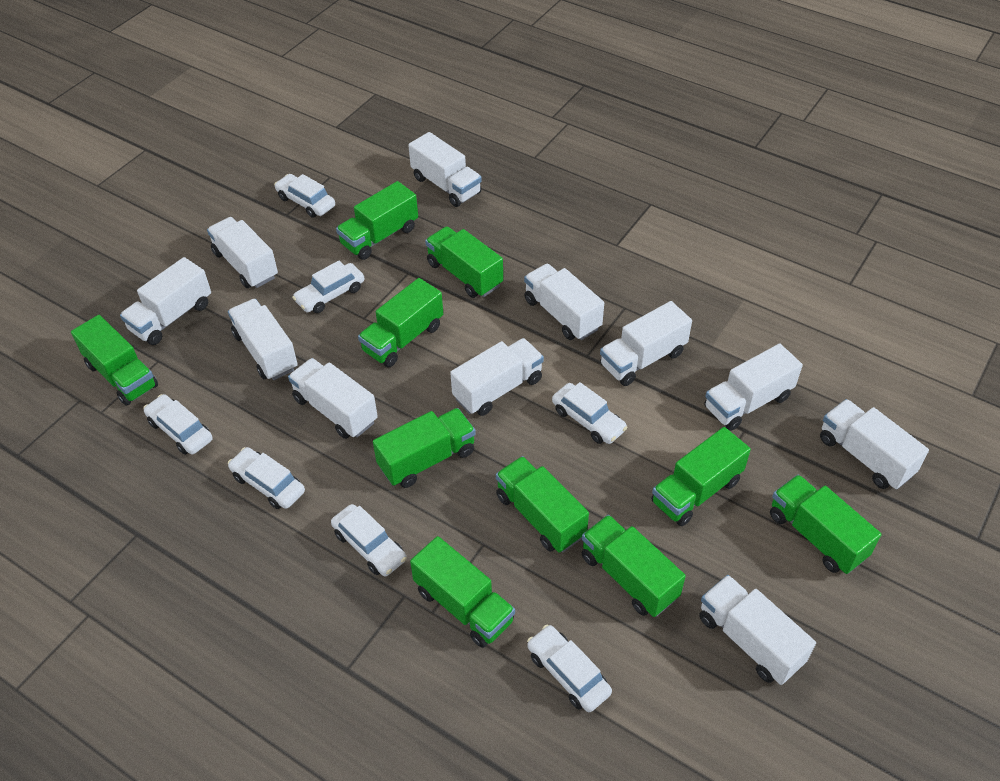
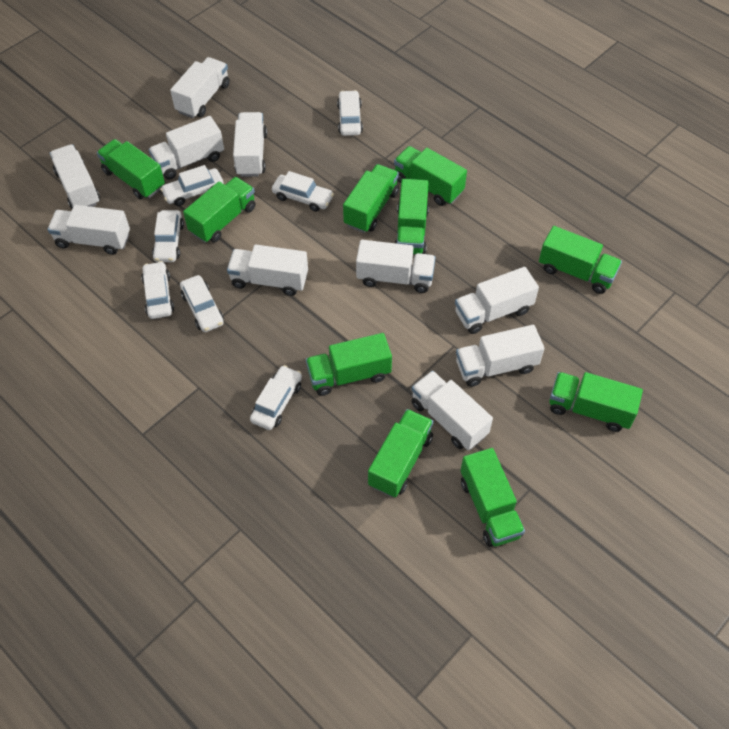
white truck: 11 -> 10

